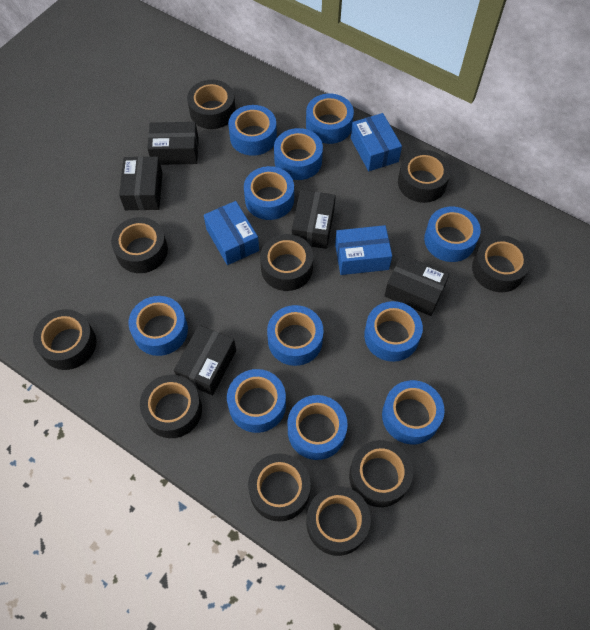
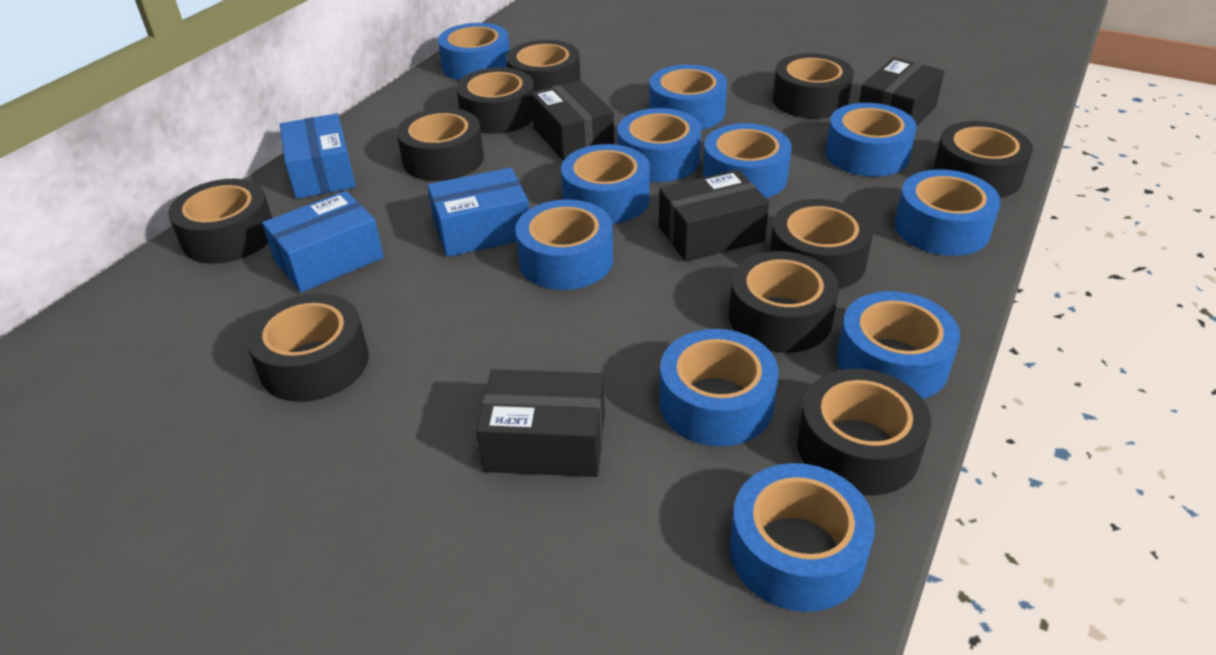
black box: 5 -> 4

